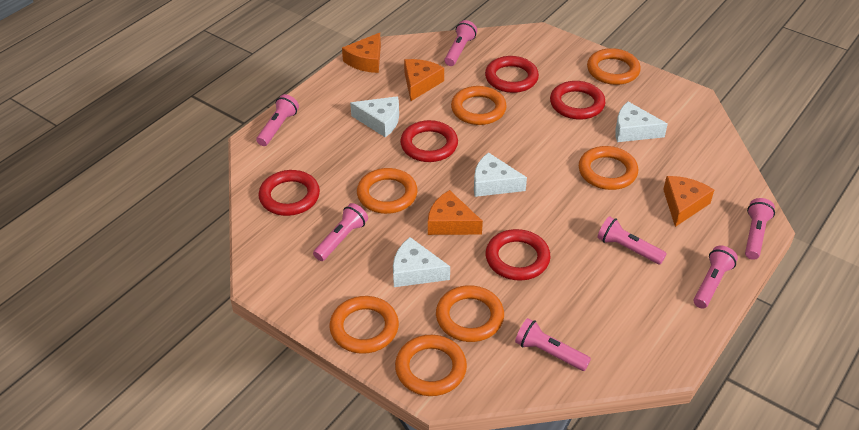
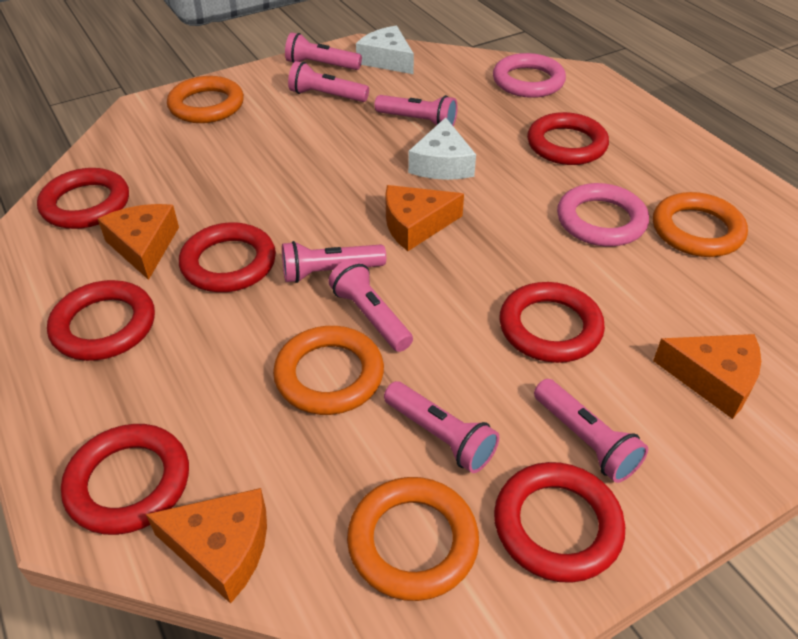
orange ring: 7 -> 4
pink ring: 0 -> 2
red ring: 5 -> 7
white cheese: 4 -> 2

